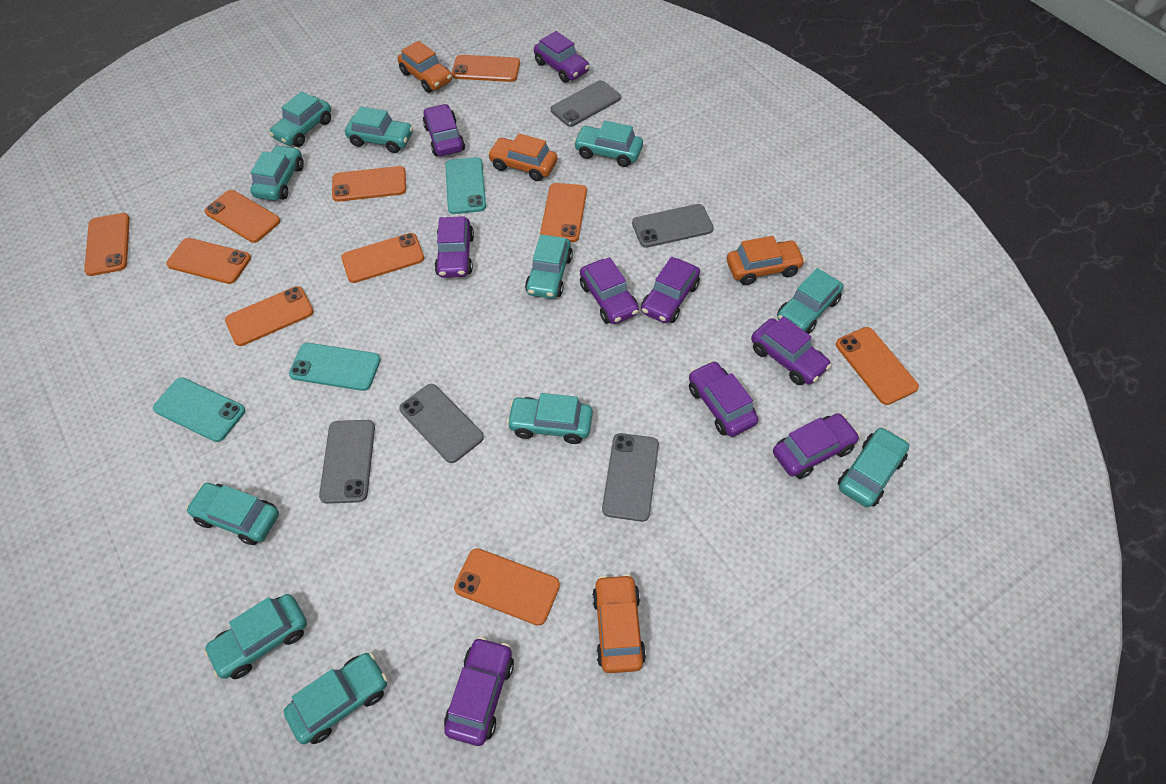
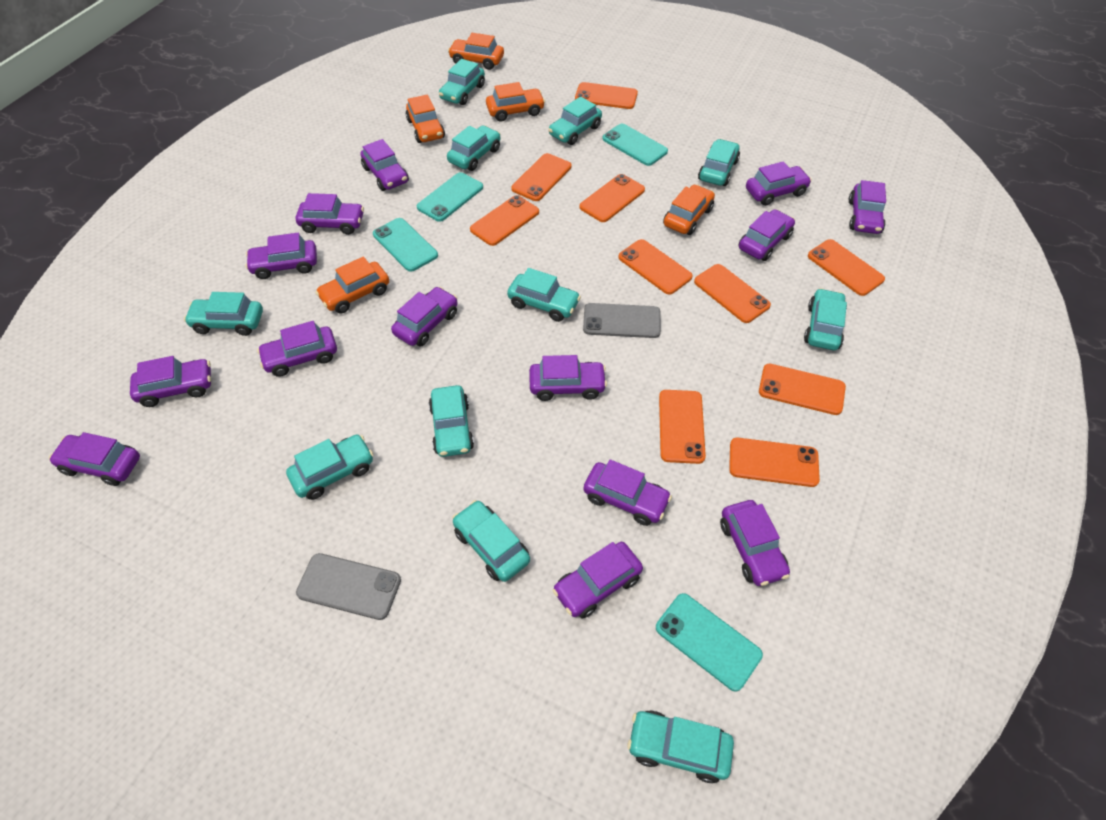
grey phone: 5 -> 2
orange car: 4 -> 5
purple car: 9 -> 14
turquoise phone: 3 -> 4

